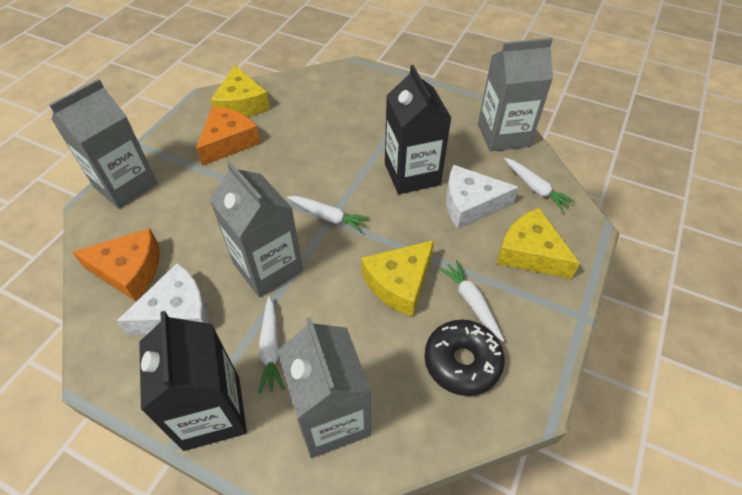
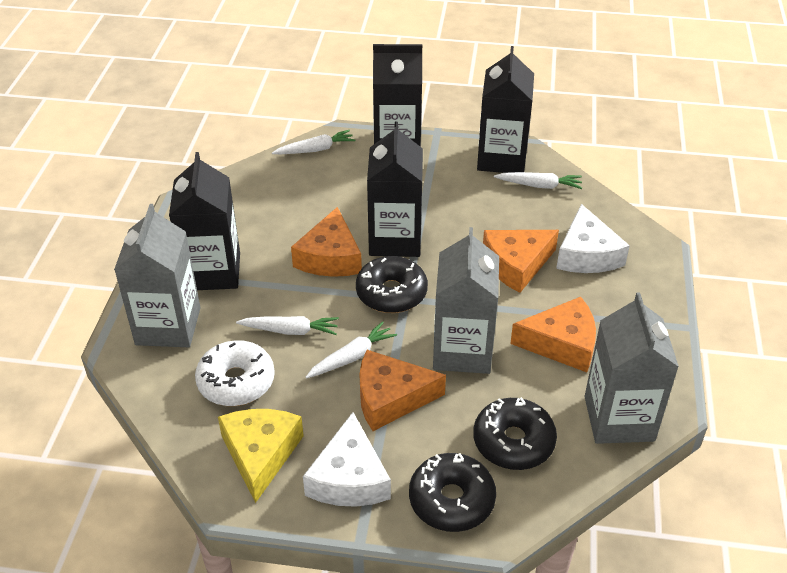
black carton: 2 -> 4
black donut: 1 -> 3
grey carton: 4 -> 3
orange cheese: 2 -> 4
white donut: 0 -> 1
yellow cheese: 3 -> 1

